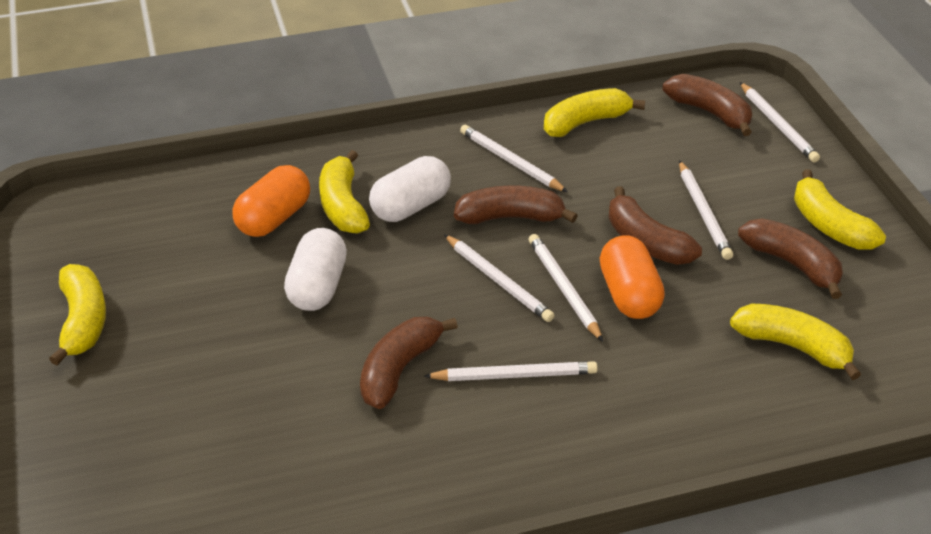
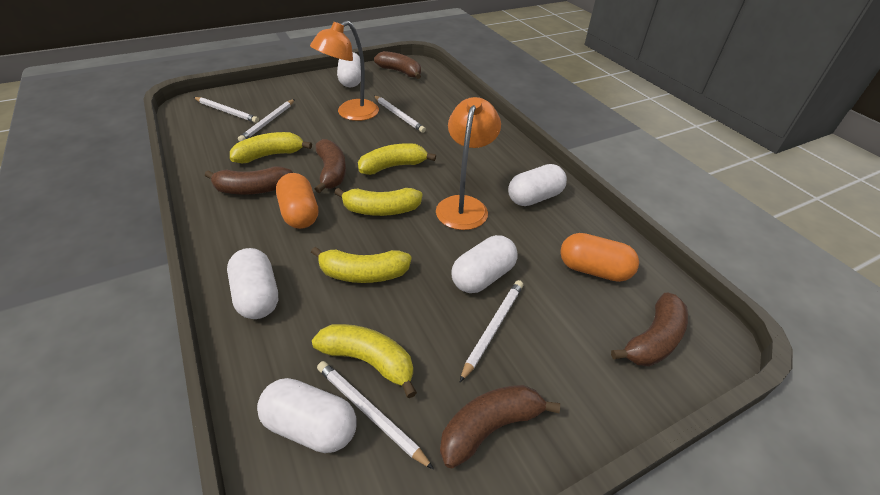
orange lamp: 0 -> 2
white capsule: 2 -> 5
white pencil: 6 -> 5

